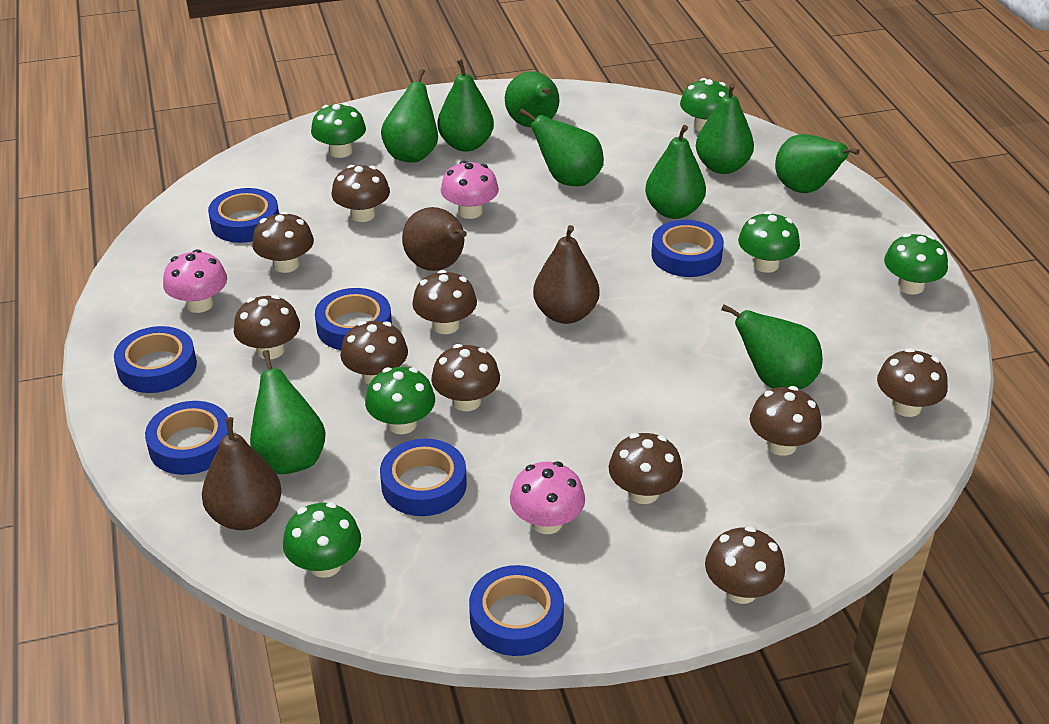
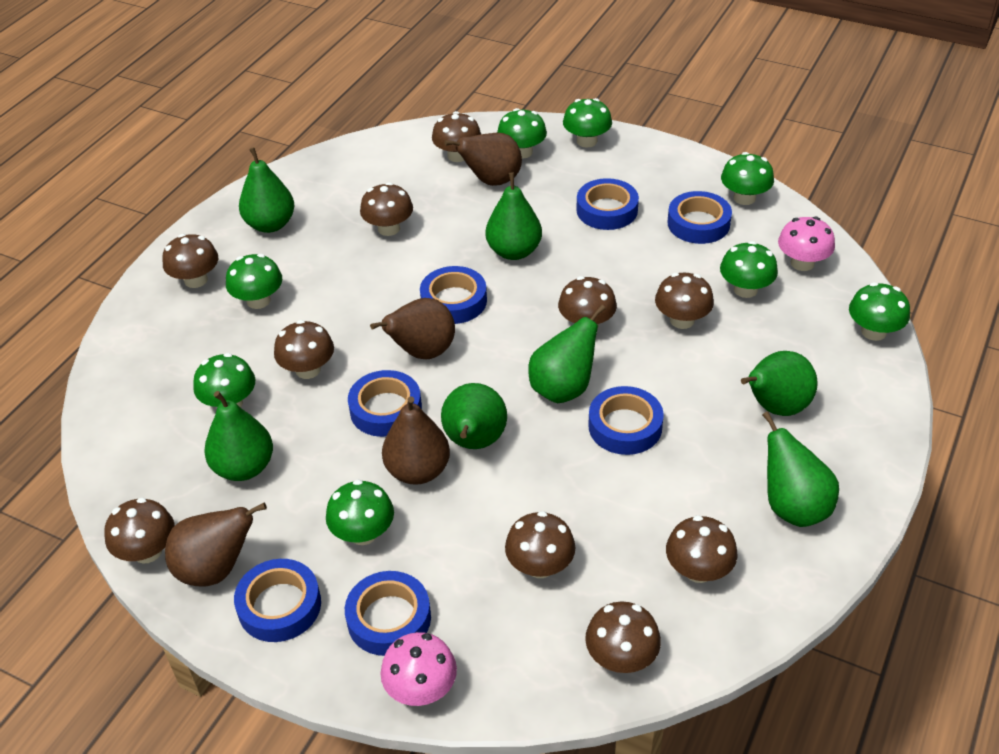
brown pear: 3 -> 4
green mushroom: 6 -> 8
green pear: 9 -> 7
pink mushroom: 3 -> 2

